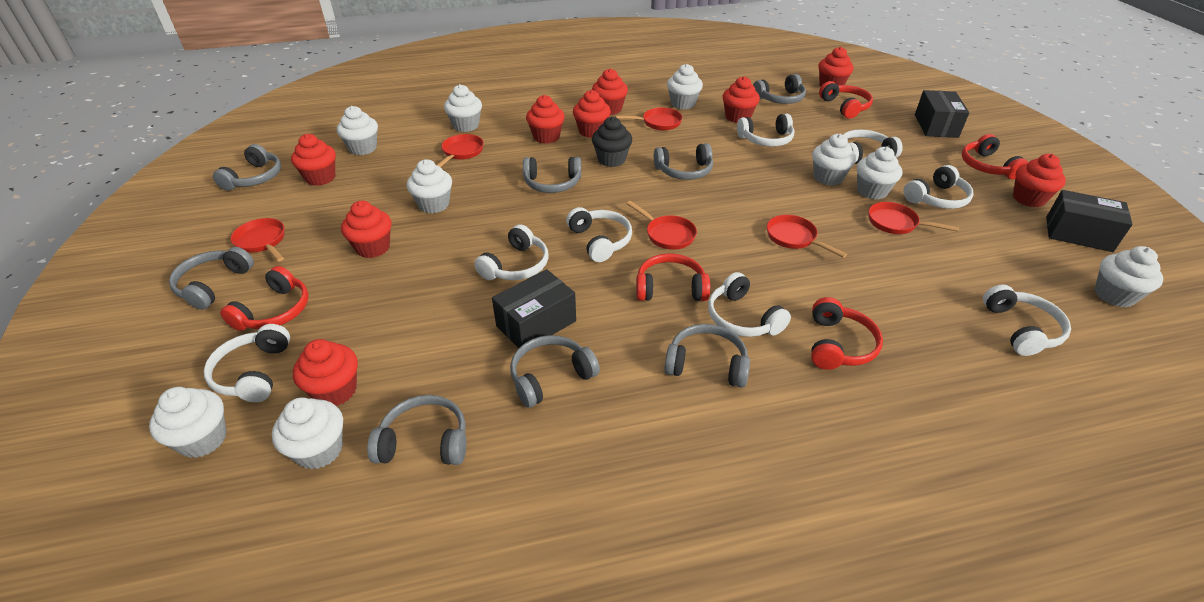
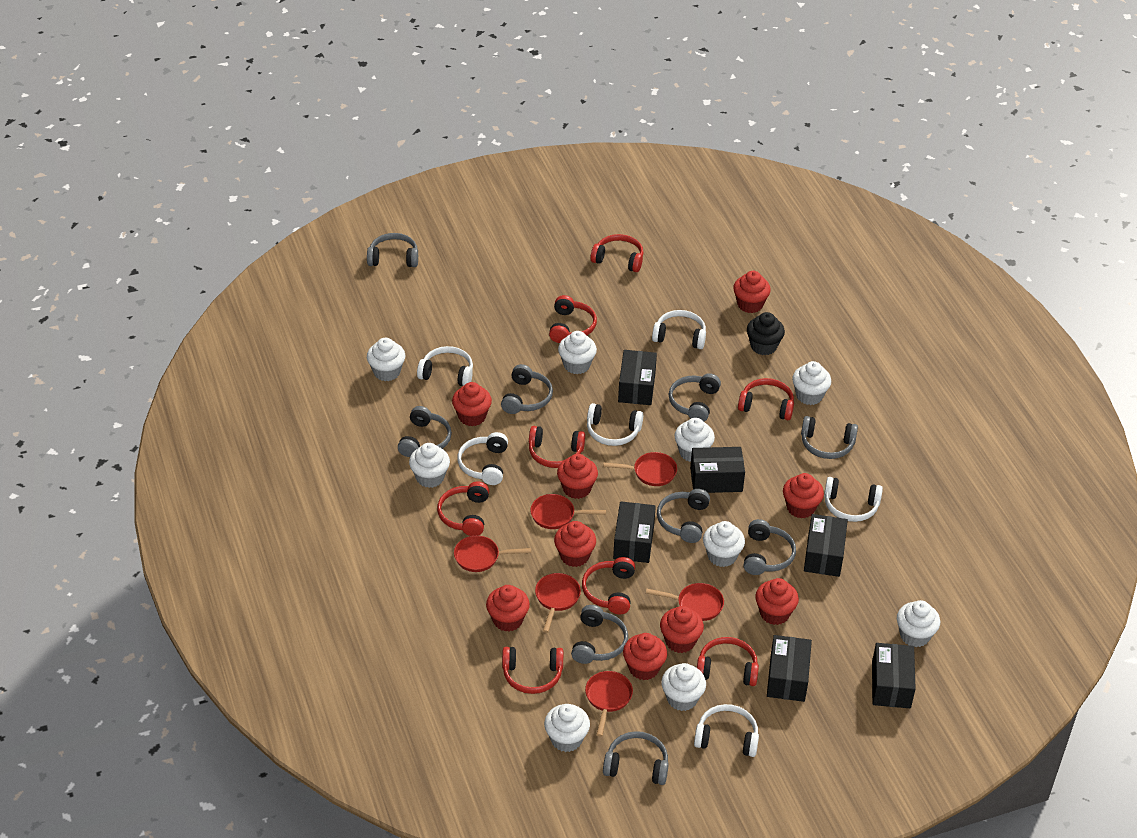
black box: 3 -> 6
grey headphones: 8 -> 9
red headphones: 5 -> 8
white headphones: 8 -> 6

